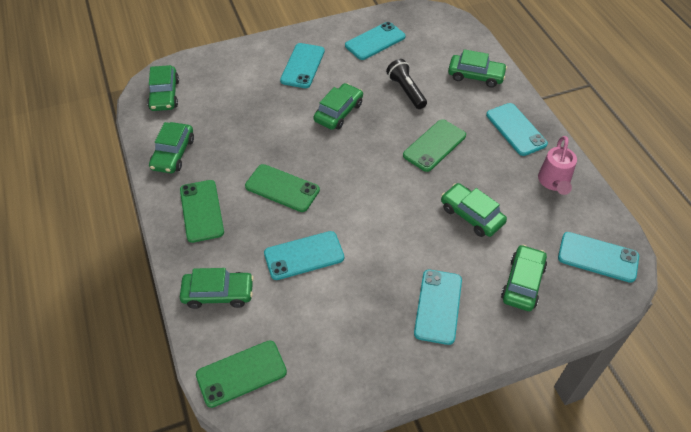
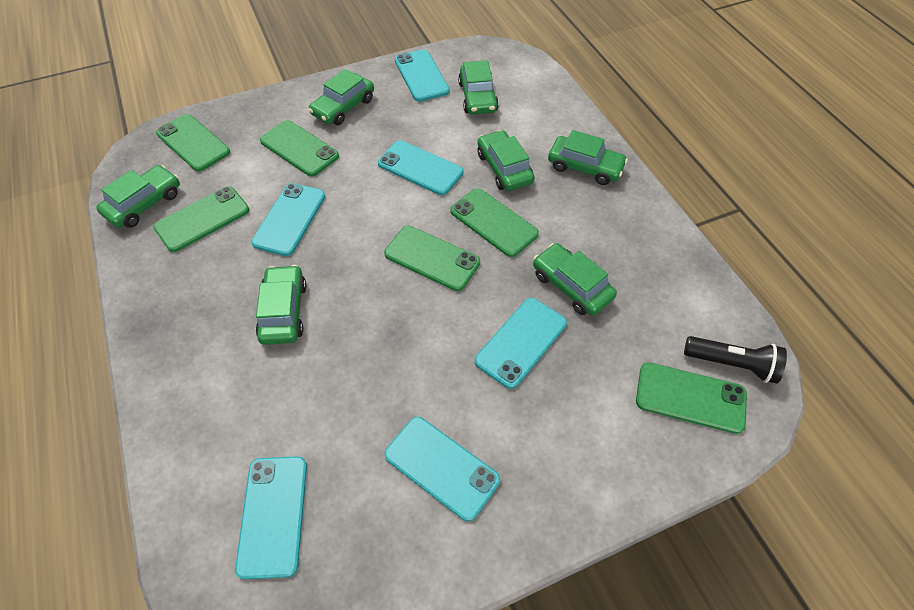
green phone: 4 -> 6
pink watering can: 1 -> 0

